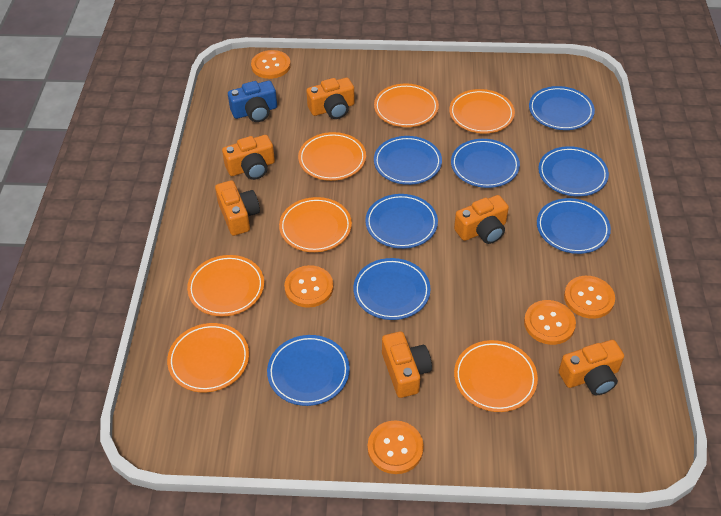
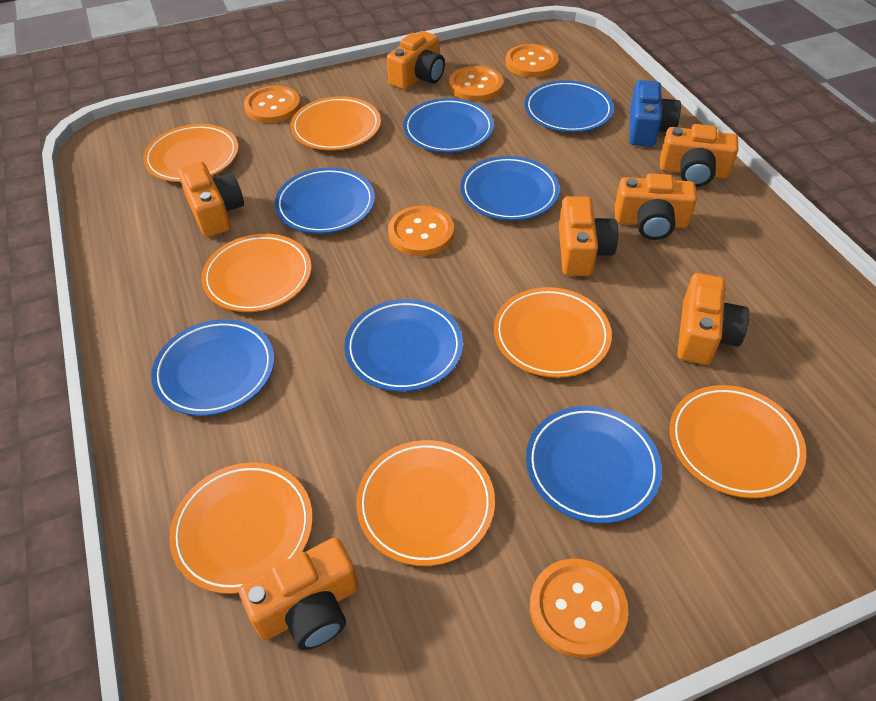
blue plate: 8 -> 7
orange camera: 6 -> 7

